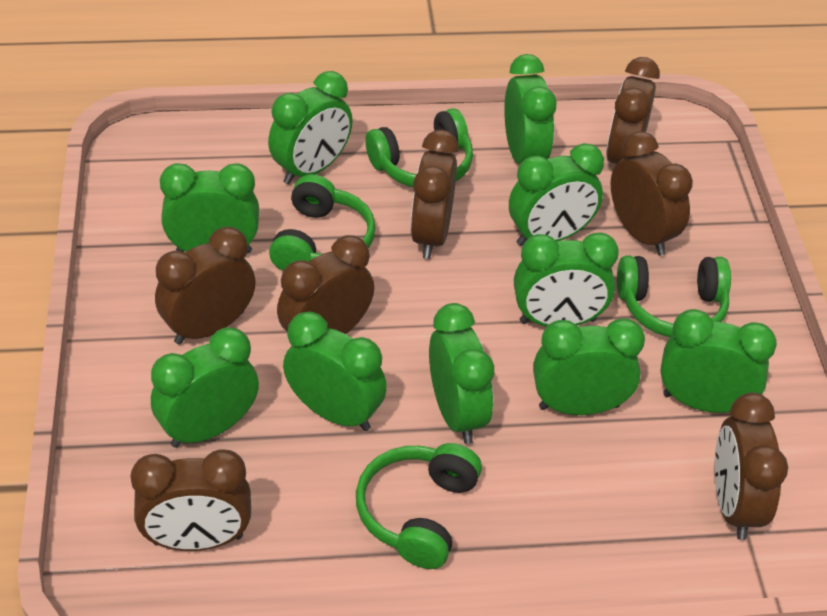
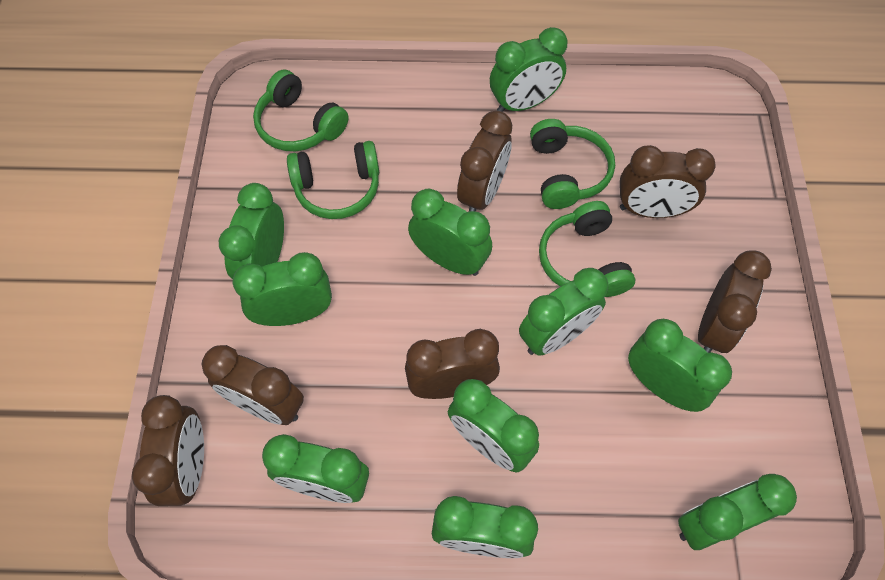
brown clock: 7 -> 6

